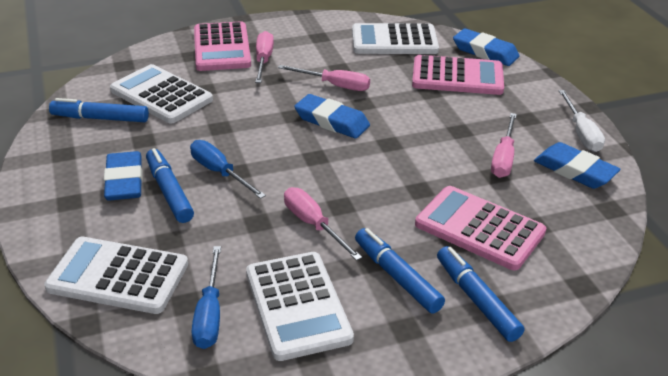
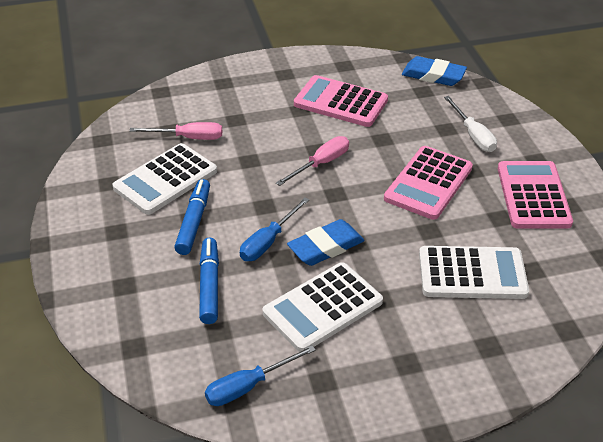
blue eraser: 4 -> 2
blue marker: 4 -> 2
pink screwdriver: 4 -> 2
white calculator: 4 -> 3

